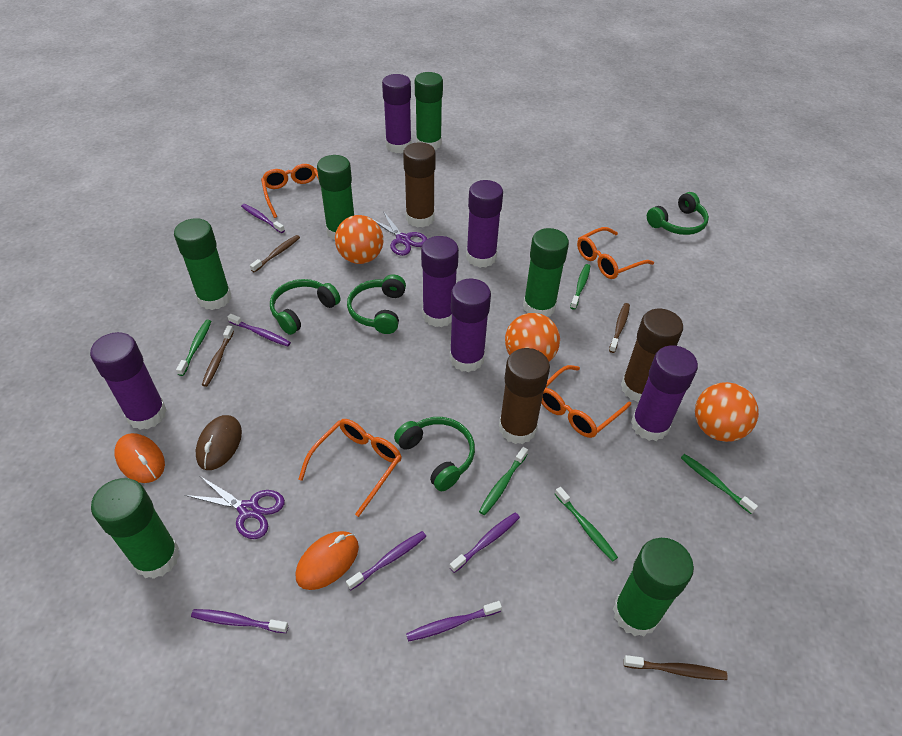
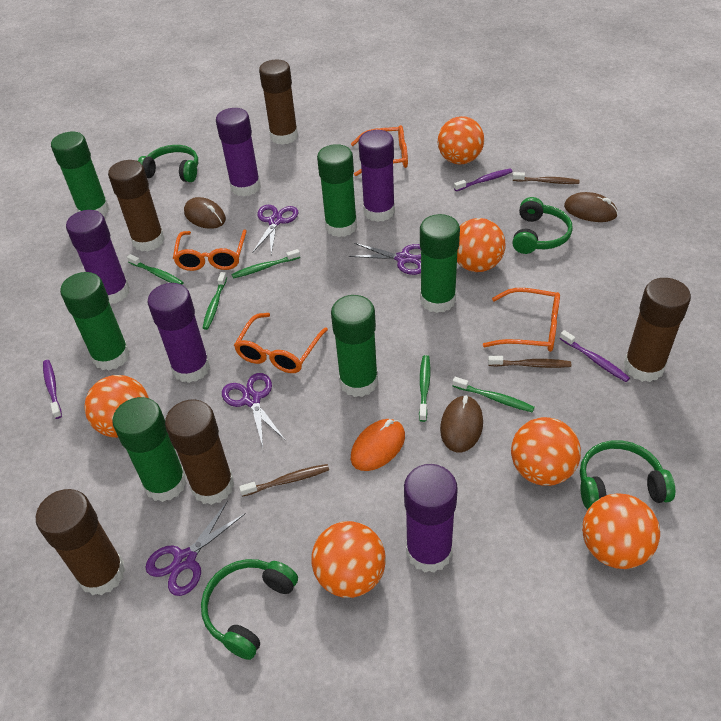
brown glue stick: 3 -> 5
brown mouse: 1 -> 3
brown toothbrush: 4 -> 3
orange ball: 3 -> 6
orange mouse: 2 -> 1
purple glue stick: 6 -> 5
purple scissors: 2 -> 4
purple toothbrush: 6 -> 3

